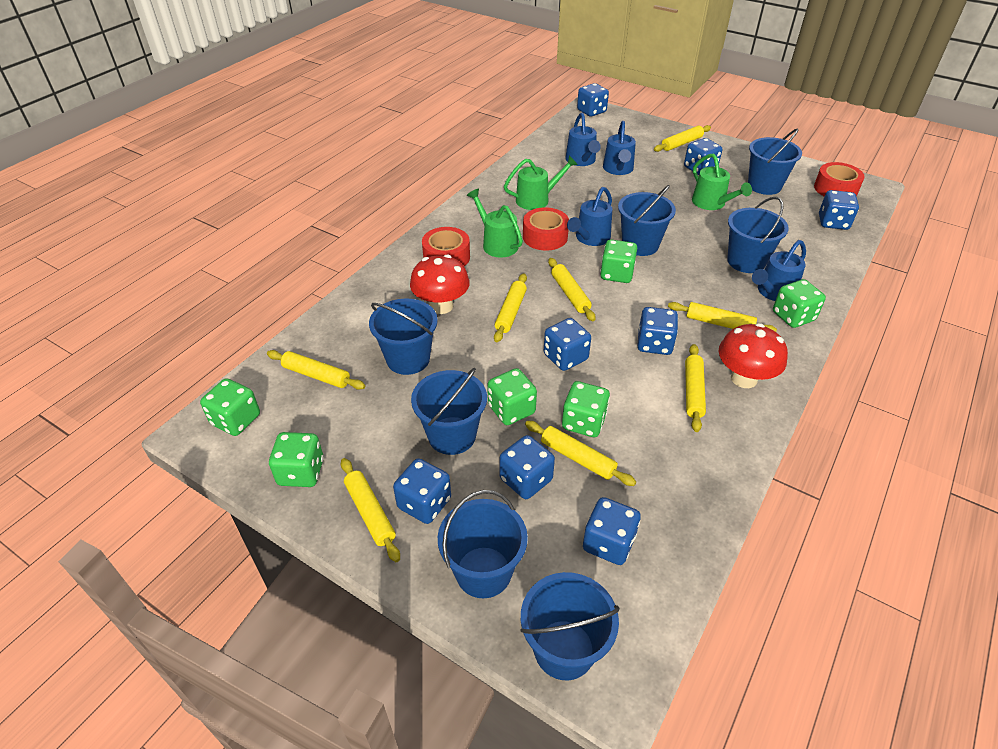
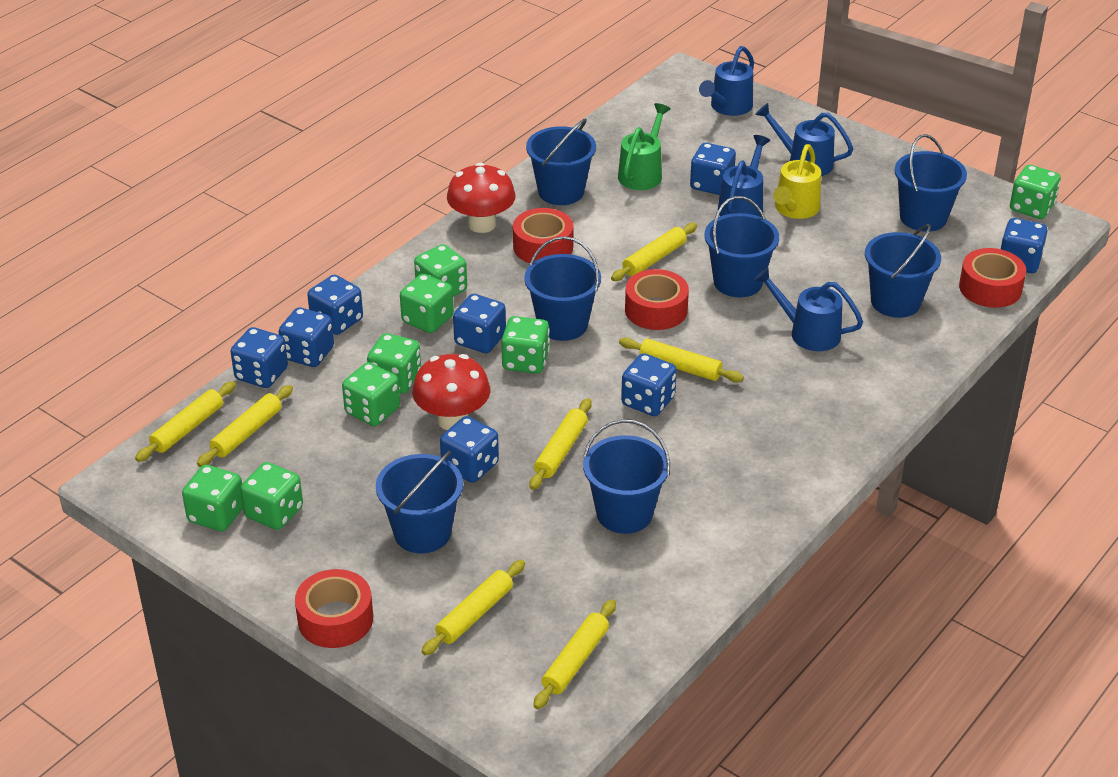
green dice: 6 -> 8
green watering can: 3 -> 1
red tape: 3 -> 4
yellow rolling pin: 8 -> 7
yellow watering can: 0 -> 1

